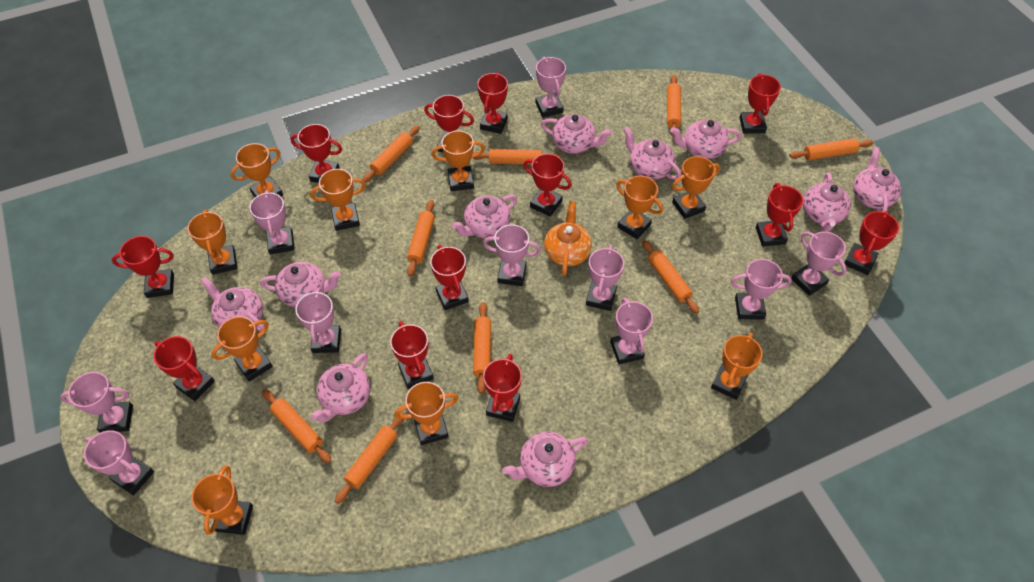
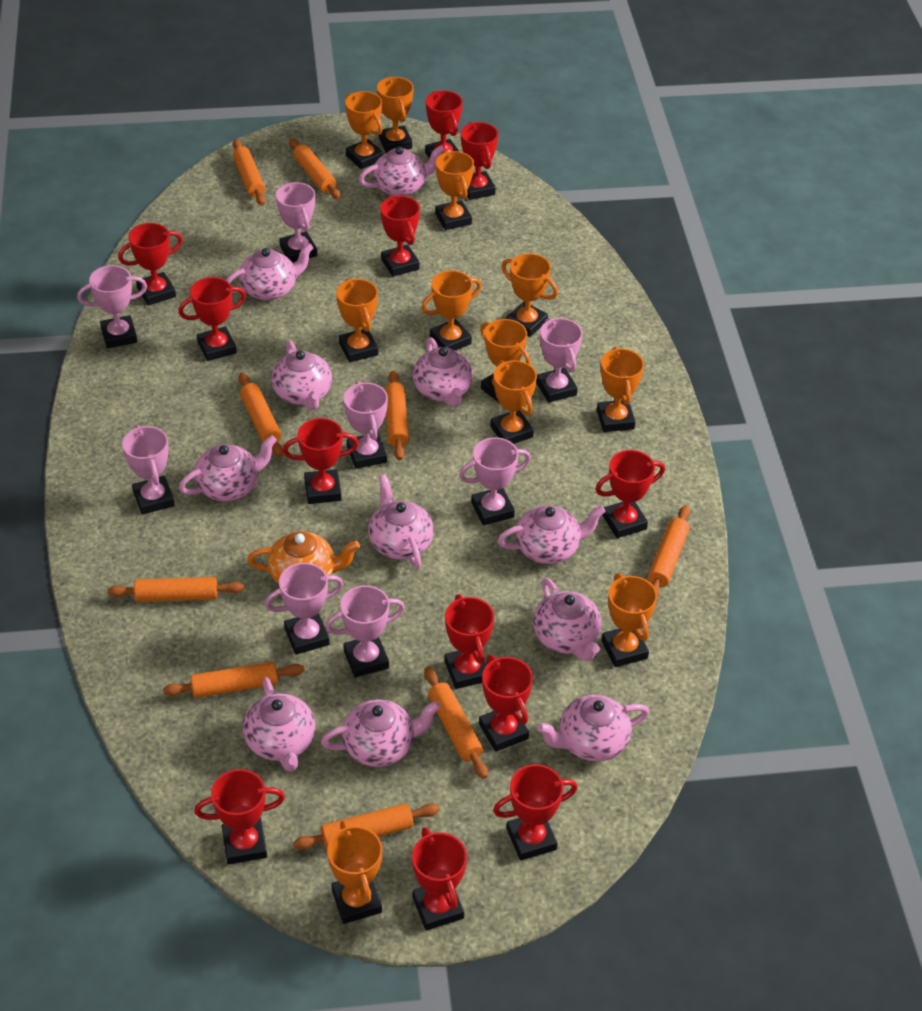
orange trophy: 10 -> 11
pink teapot: 10 -> 11
pink trophy: 10 -> 8

